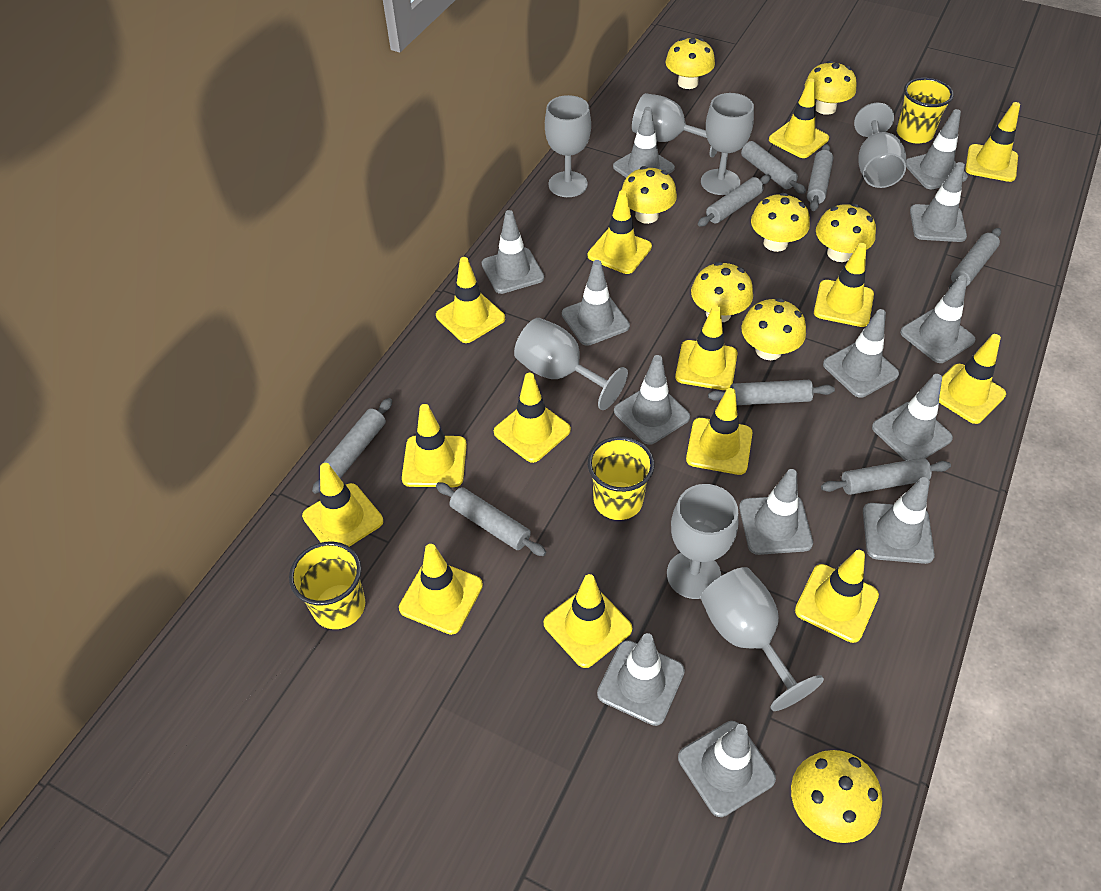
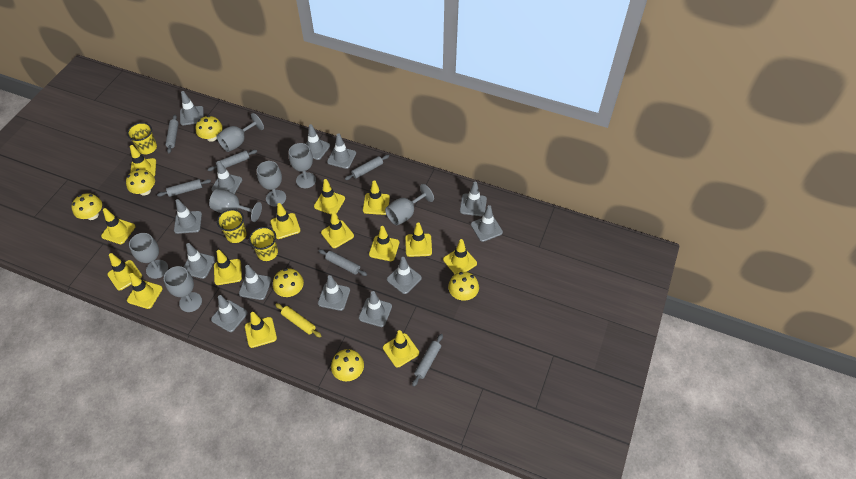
grey rolling pin: 8 -> 6
yellow mushroom: 8 -> 6
yellow rolling pin: 0 -> 1

